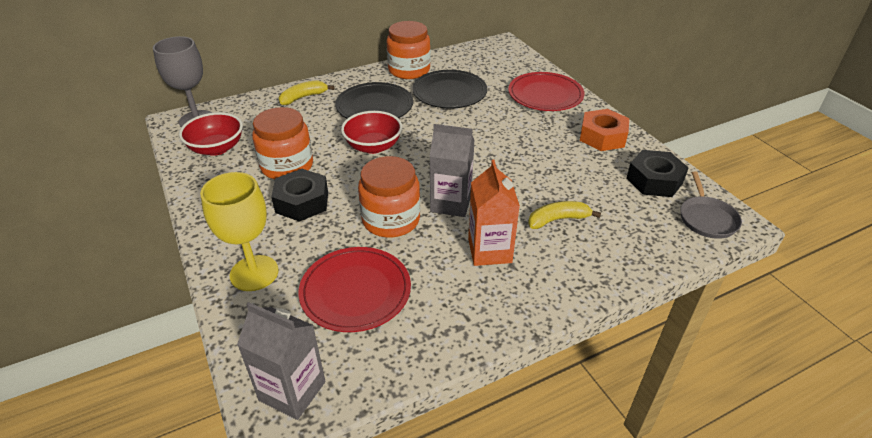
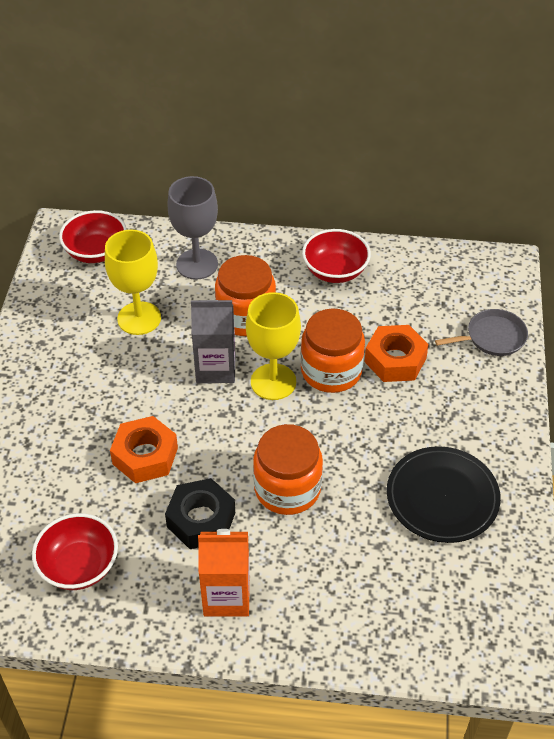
black nut: 2 -> 1
black plate: 2 -> 1
grey carton: 2 -> 1
orange nut: 1 -> 2
red bowl: 2 -> 3
red plate: 2 -> 0
yellow banana: 2 -> 0
yellow goblet: 1 -> 2

